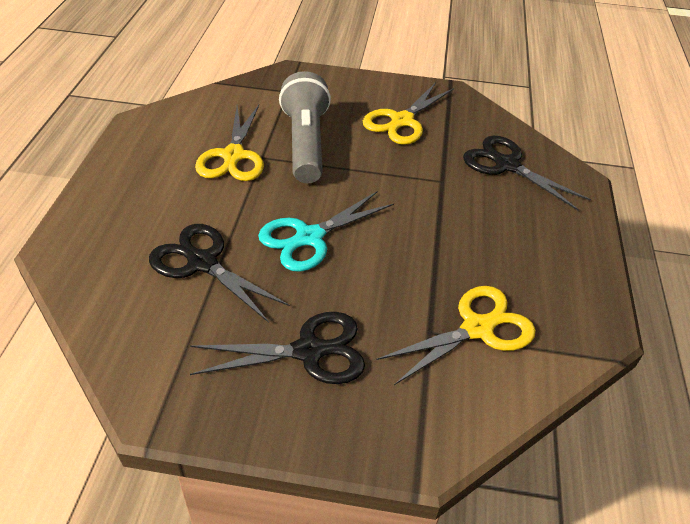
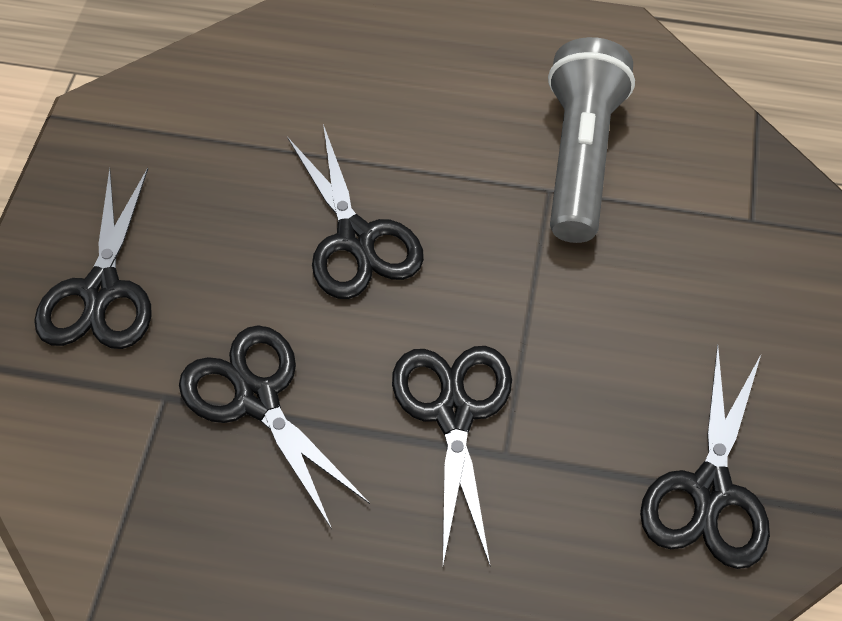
black scissors: 3 -> 5
turquoise scissors: 1 -> 0
yellow scissors: 3 -> 0

